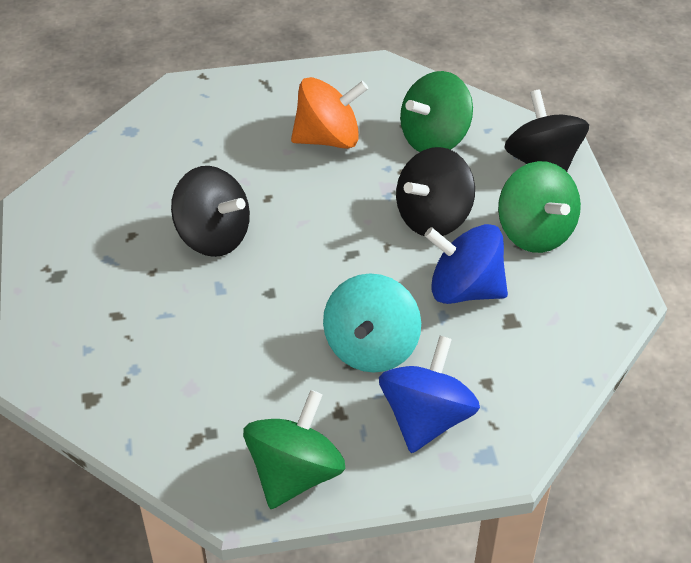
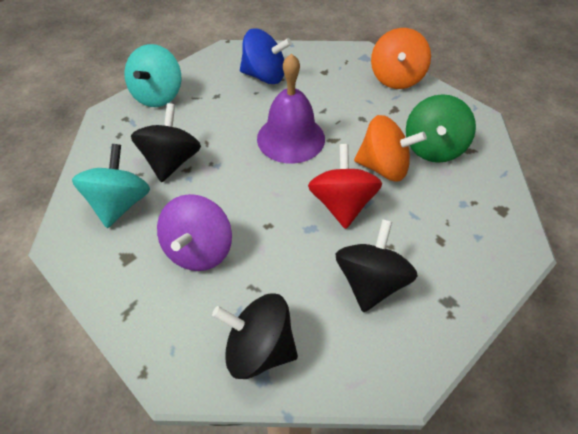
blue spinning top: 2 -> 1
green spinning top: 3 -> 1
orange spinning top: 1 -> 2
purple bell: 0 -> 1
purple spinning top: 0 -> 1
red spinning top: 0 -> 1
turquoise spinning top: 1 -> 2

